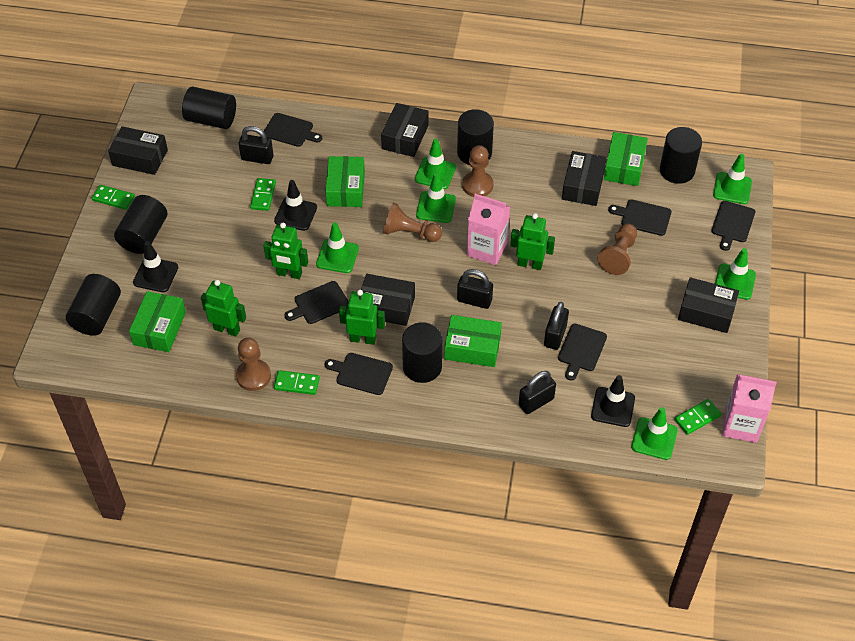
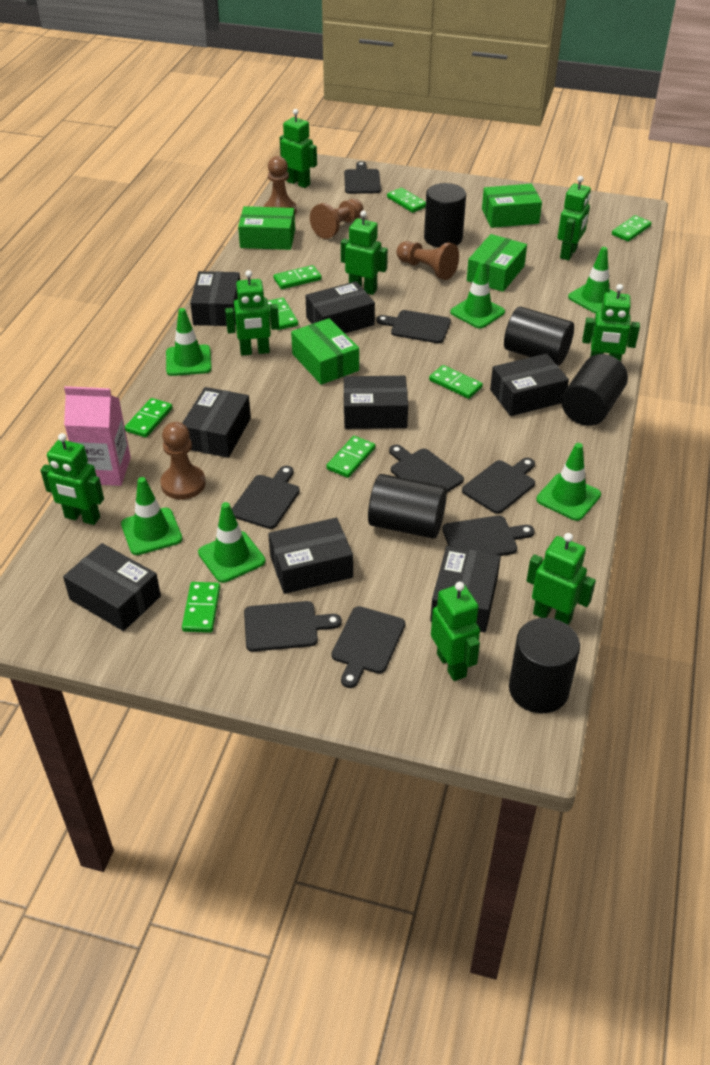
black box: 5 -> 8
black cutting board: 6 -> 8
black cylinder: 6 -> 5
black padlock: 4 -> 0
black traffic cone: 3 -> 0
green domino: 4 -> 8
green robot: 4 -> 8
pink carton: 2 -> 1

